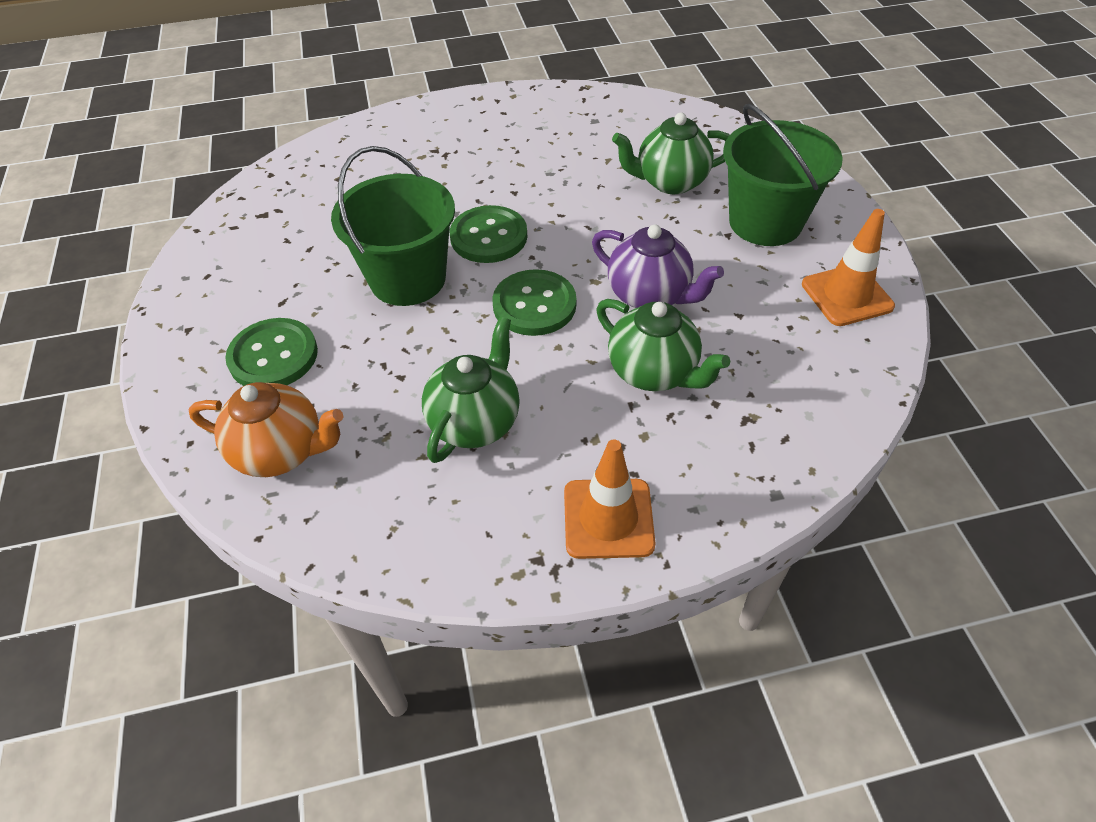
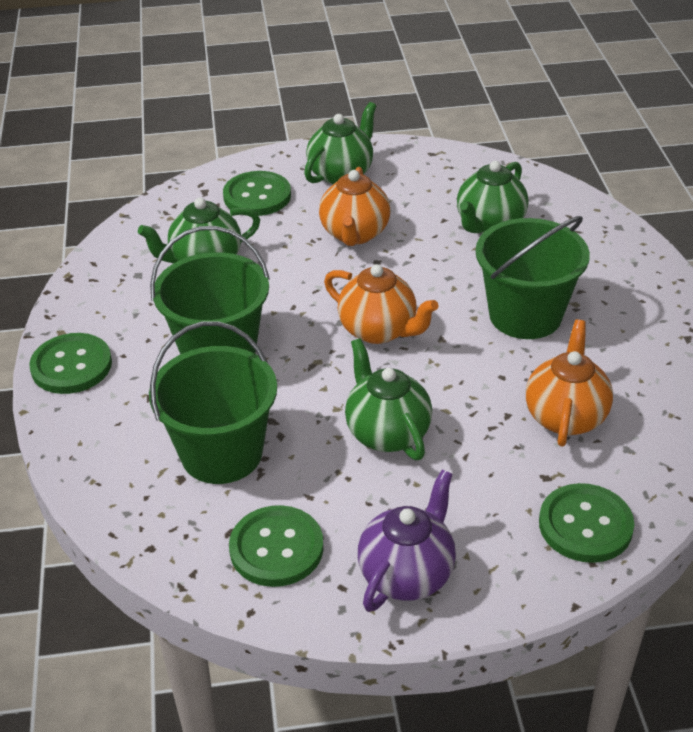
green bucket: 2 -> 3
green button: 3 -> 4
green teapot: 3 -> 4
orange teapot: 1 -> 3
orange traffic cone: 2 -> 0

